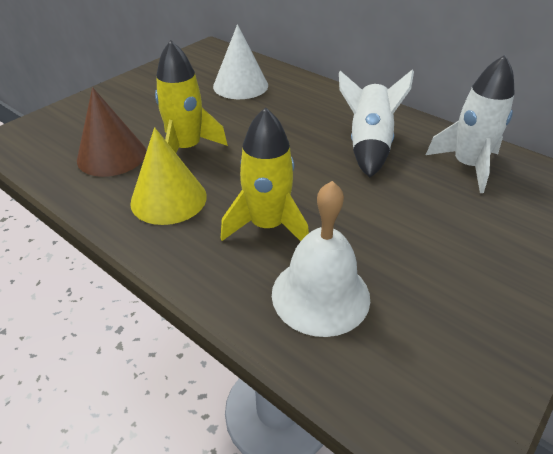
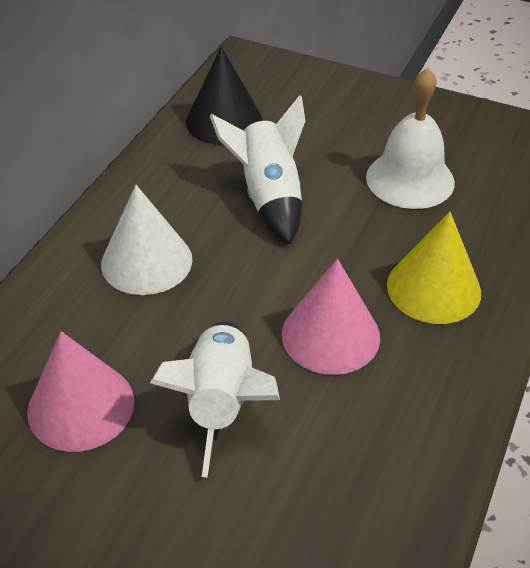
black cone: 0 -> 1
brown cone: 1 -> 0
pink cone: 0 -> 2
yellow rocket: 2 -> 0

